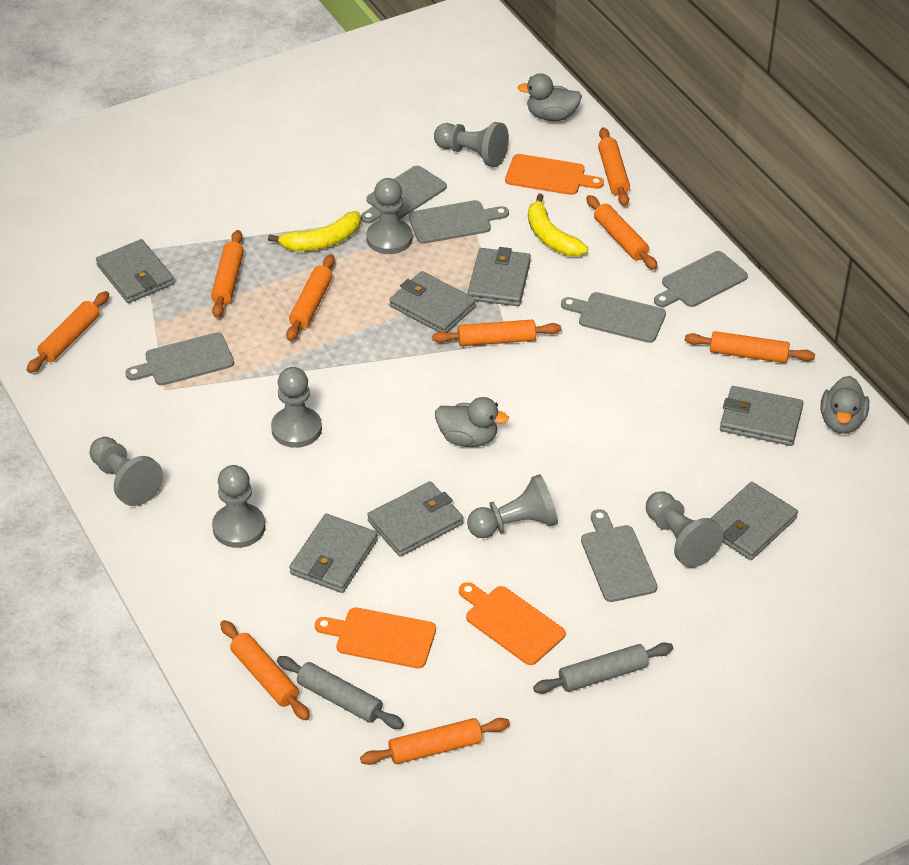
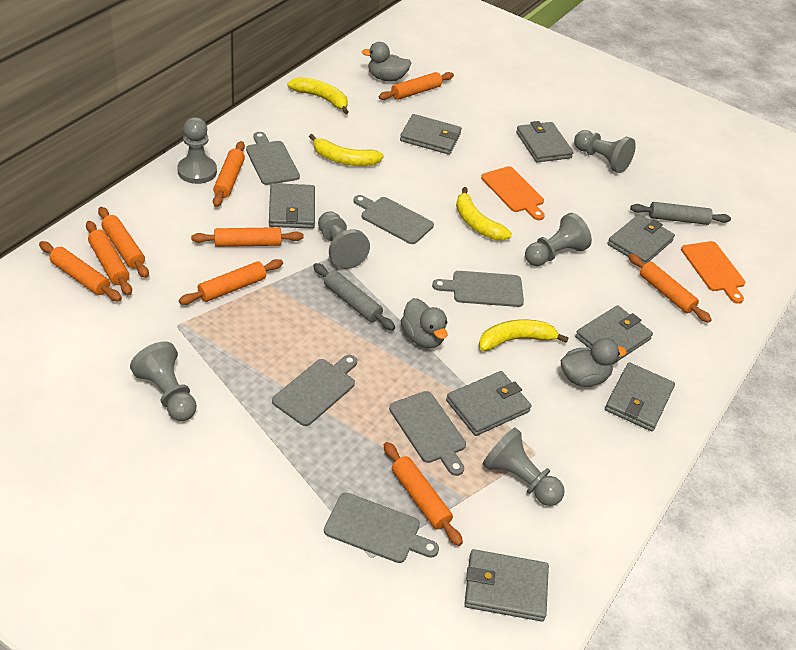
grey pawn: 7 -> 6
grey wallet: 7 -> 8
orange cutting board: 3 -> 2
yellow banana: 2 -> 4

